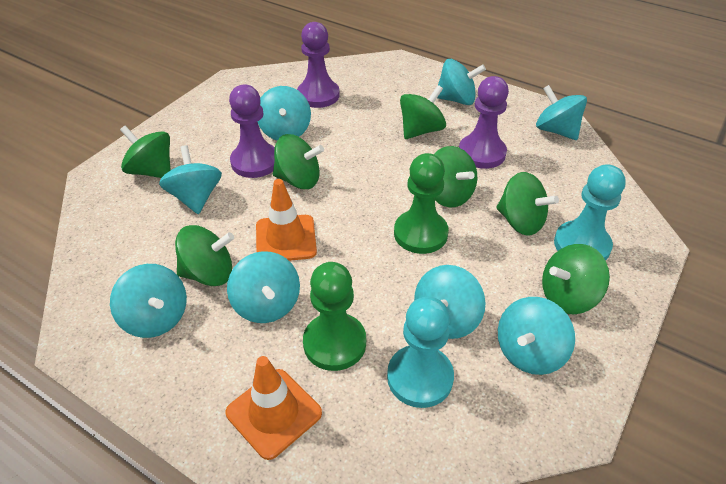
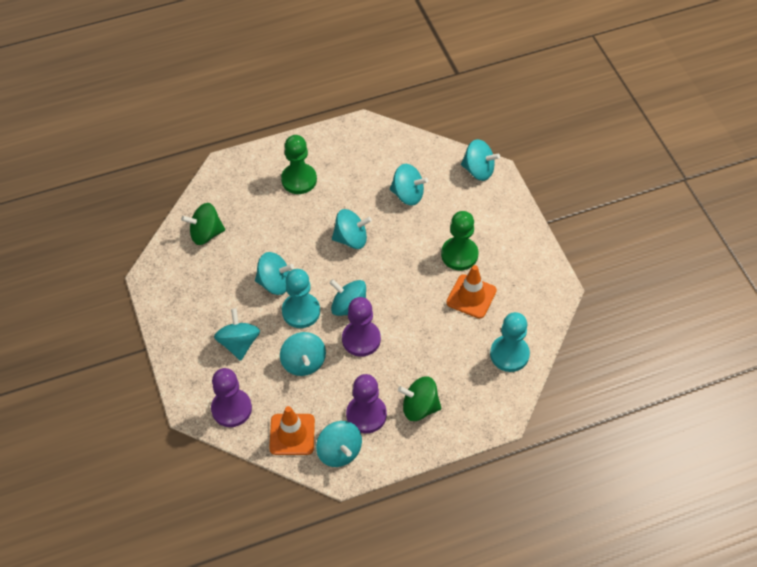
green spinning top: 7 -> 2

